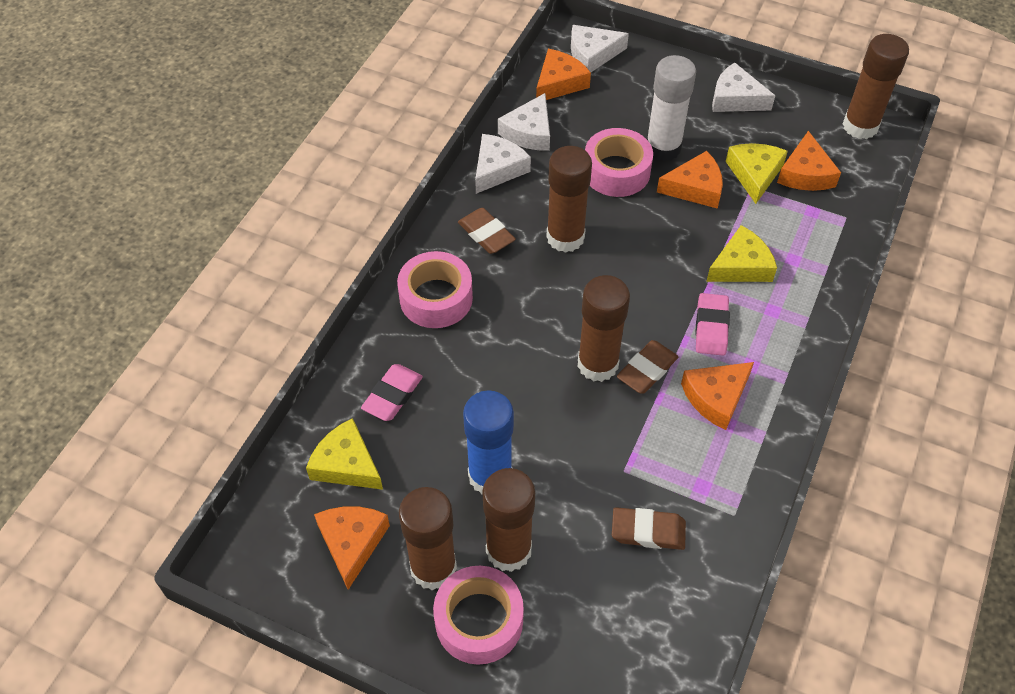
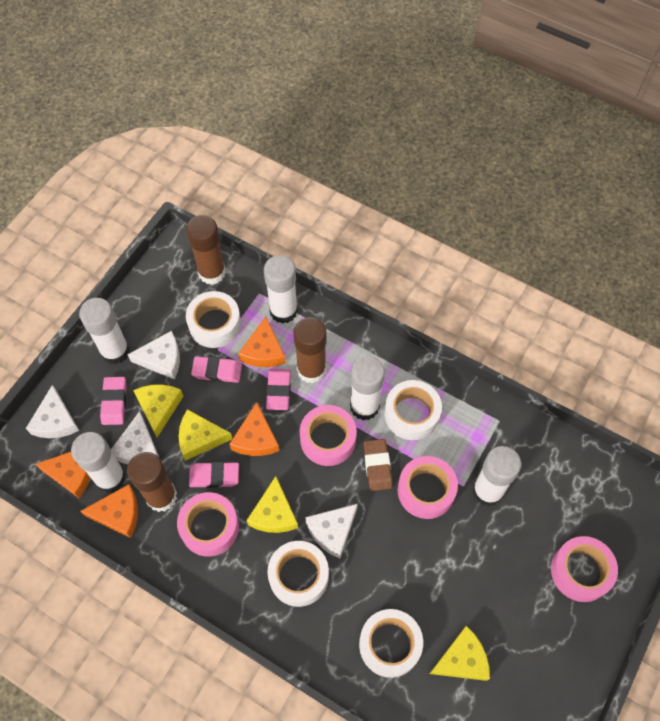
blue glue stick: 1 -> 0
brown eraser: 3 -> 1
brown glue stick: 5 -> 3
orange cheese: 5 -> 4
pink eraser: 2 -> 4
pink tape: 3 -> 4
white glue stick: 1 -> 5
white tape: 0 -> 4
yellow cheese: 3 -> 4

